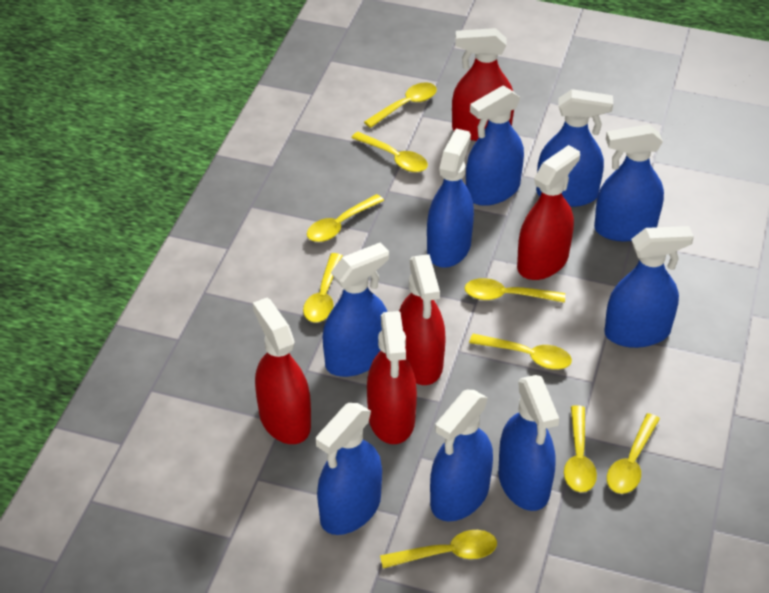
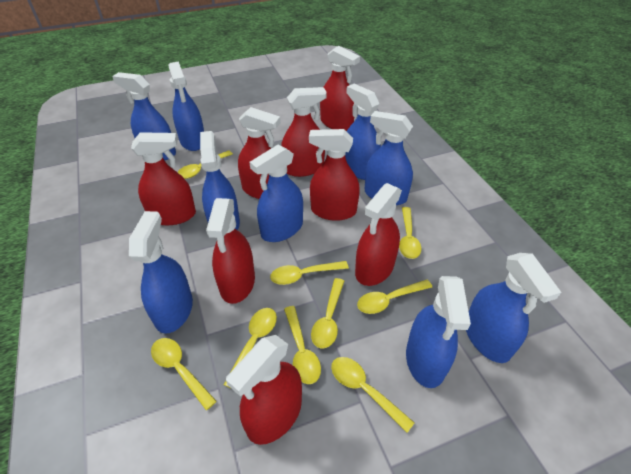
red spray bottle: 5 -> 8

